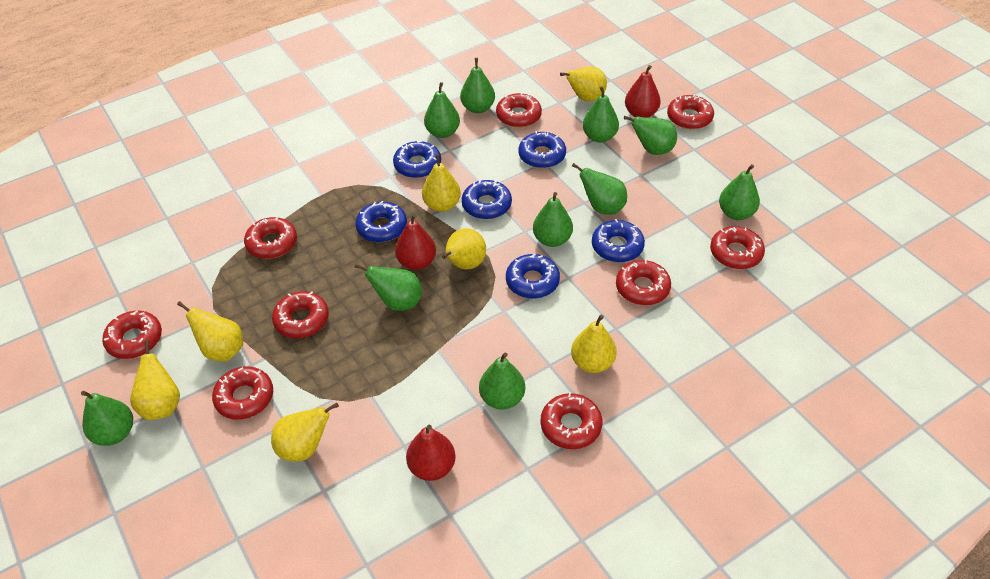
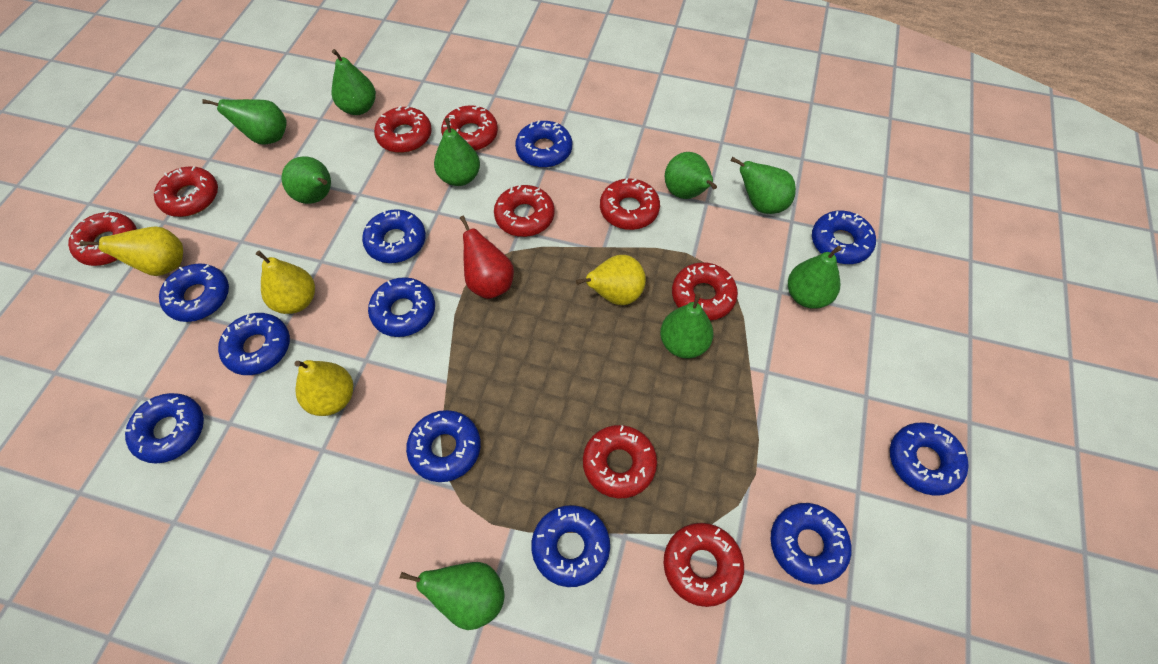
blue donut: 6 -> 11
green pear: 10 -> 9
red pear: 3 -> 1
yellow pear: 7 -> 4

